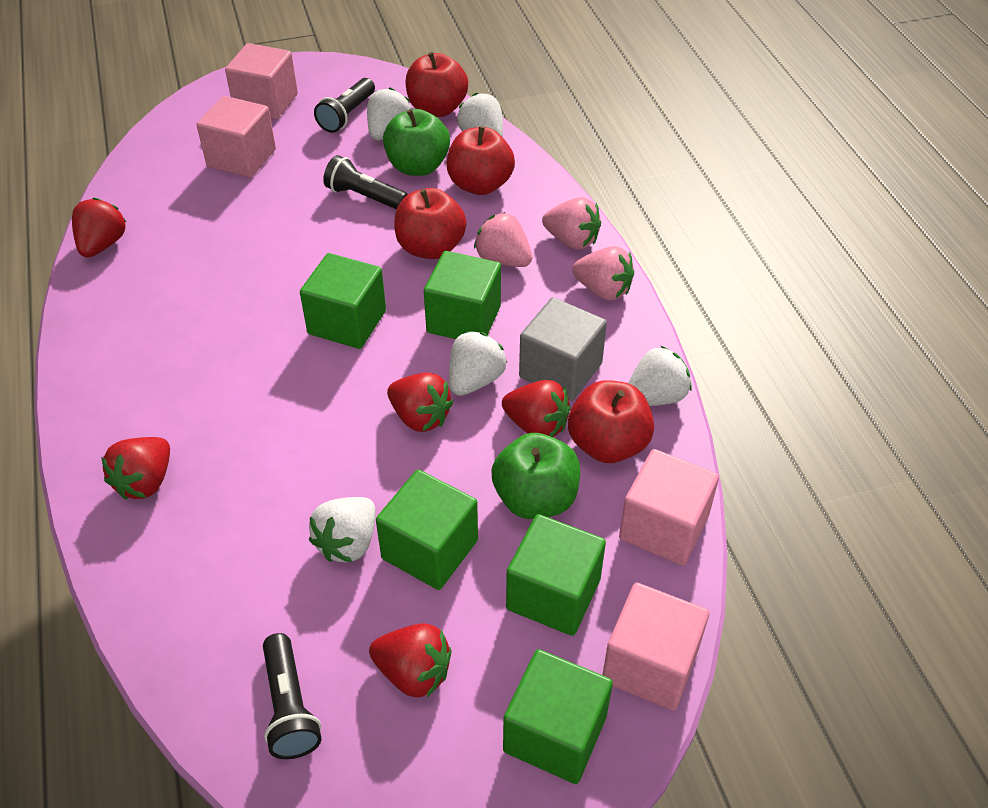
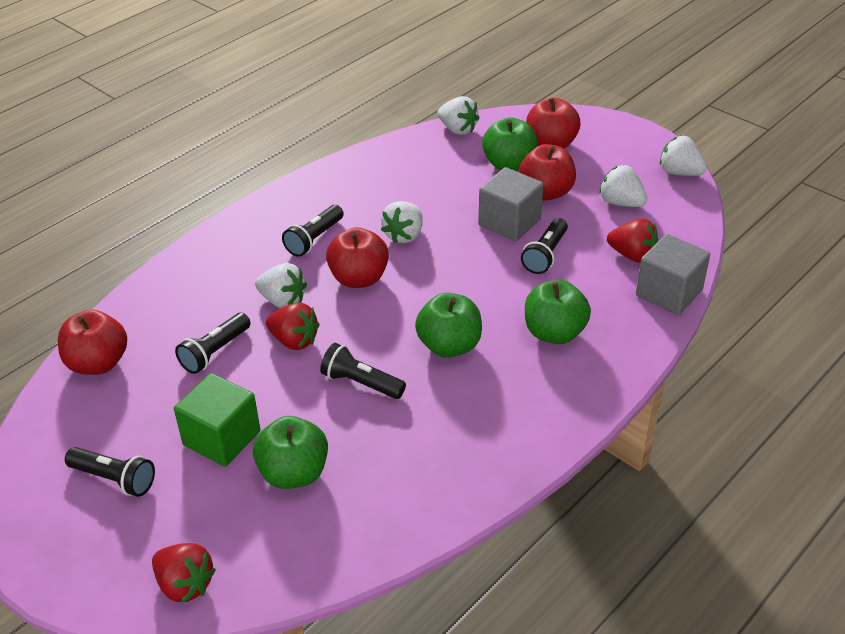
black flashlight: 3 -> 5
green apple: 2 -> 4
green cube: 5 -> 1
grey cube: 1 -> 2
pink cube: 4 -> 0
pink strawberry: 3 -> 0
red strawberry: 5 -> 3

